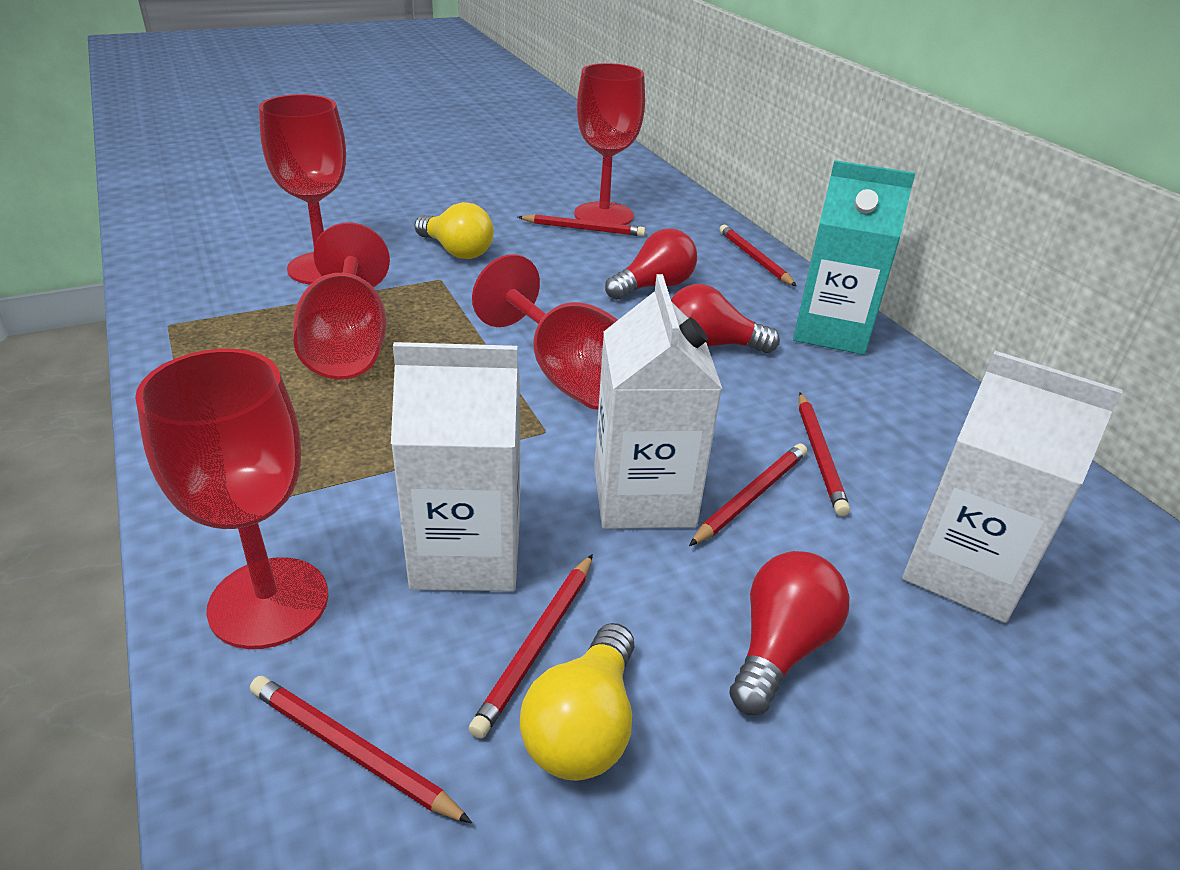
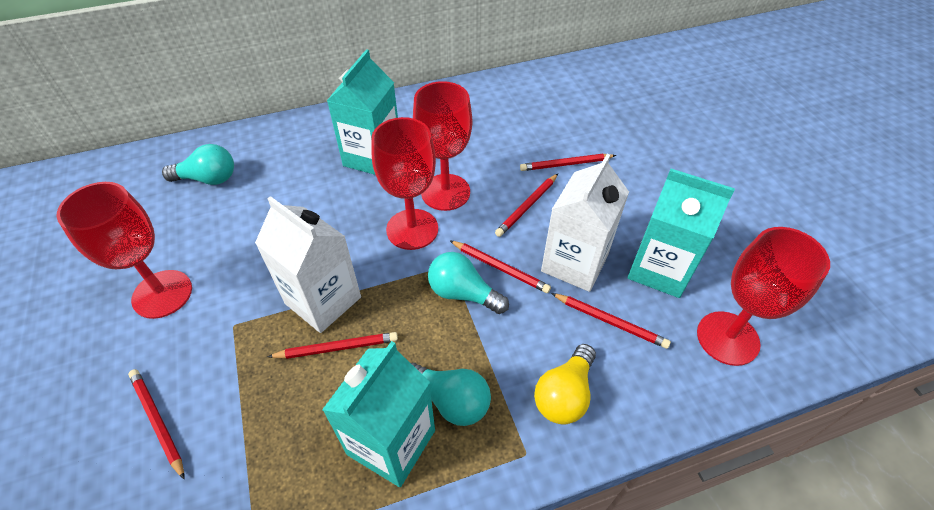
red goblet: 5 -> 4
red light bulb: 3 -> 0
turquoise carton: 1 -> 3
turquoise light bulb: 0 -> 3
white carton: 3 -> 2
yellow light bulb: 2 -> 1

